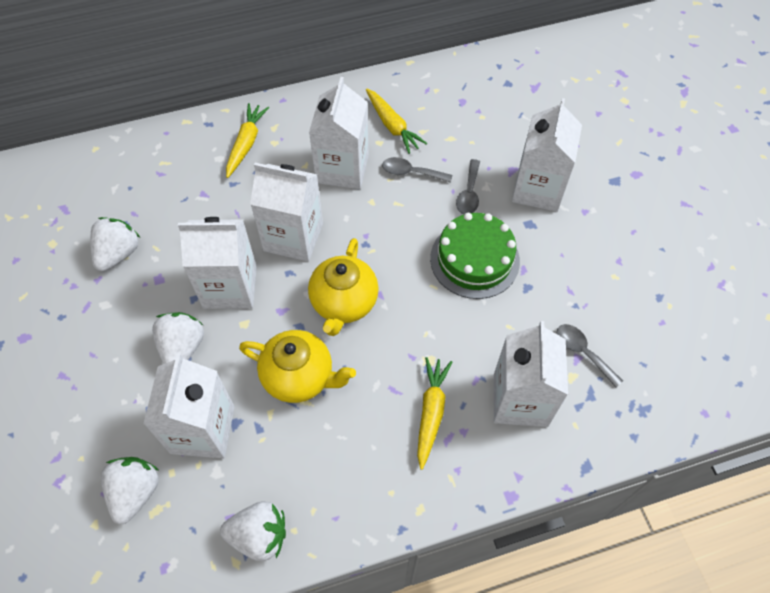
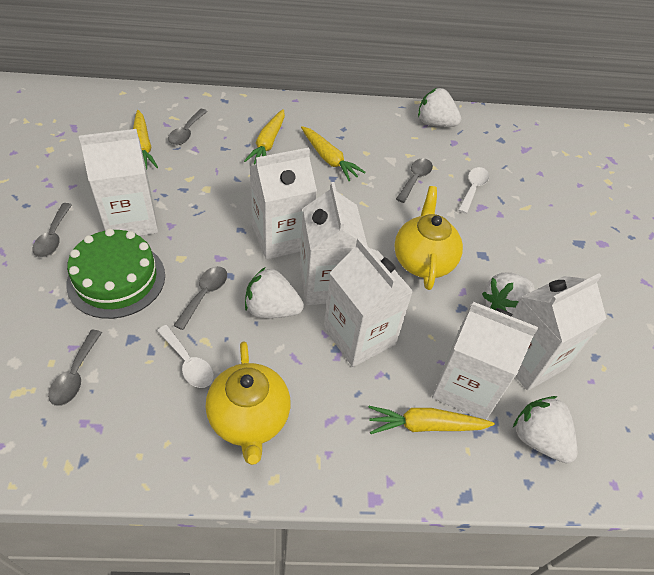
grey spoon: 3 -> 5
white spoon: 0 -> 2
yellow carrot: 3 -> 4

